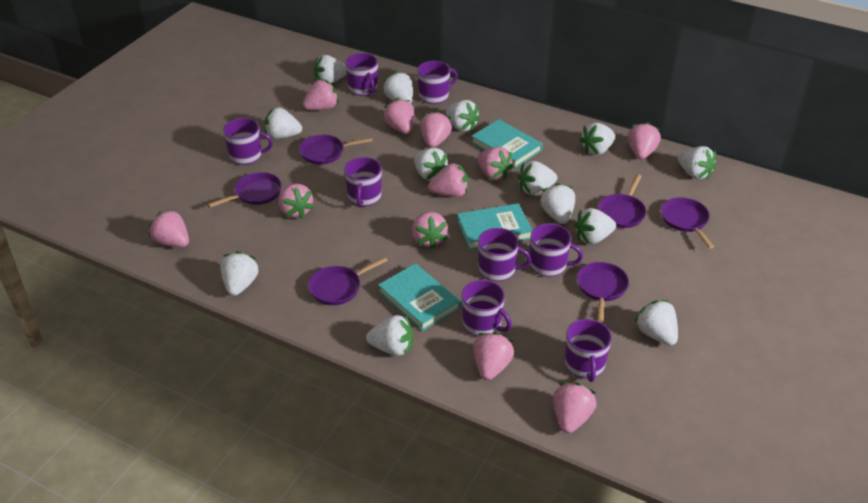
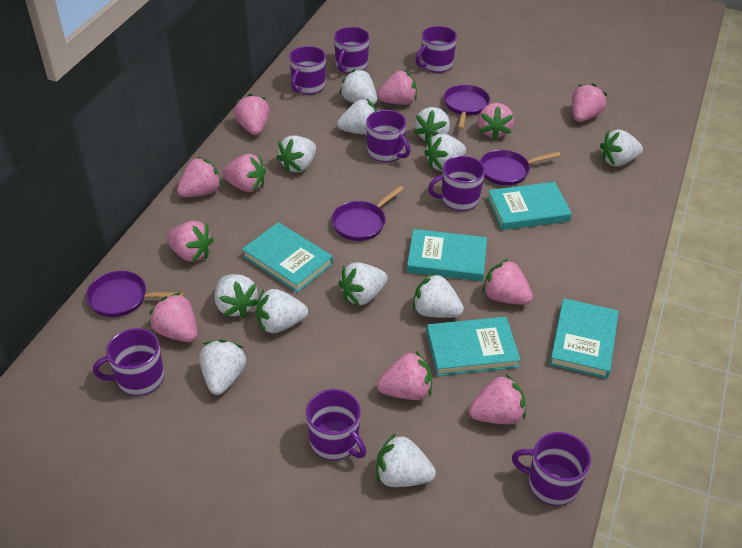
purple pan: 6 -> 4
turquoise book: 3 -> 5
white strawberry: 13 -> 12

